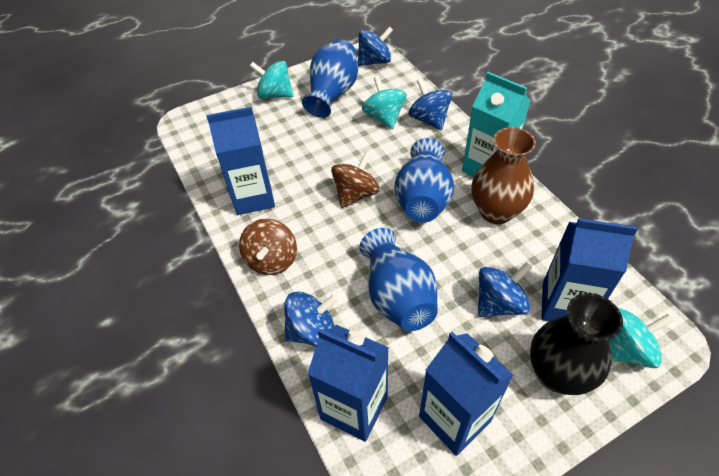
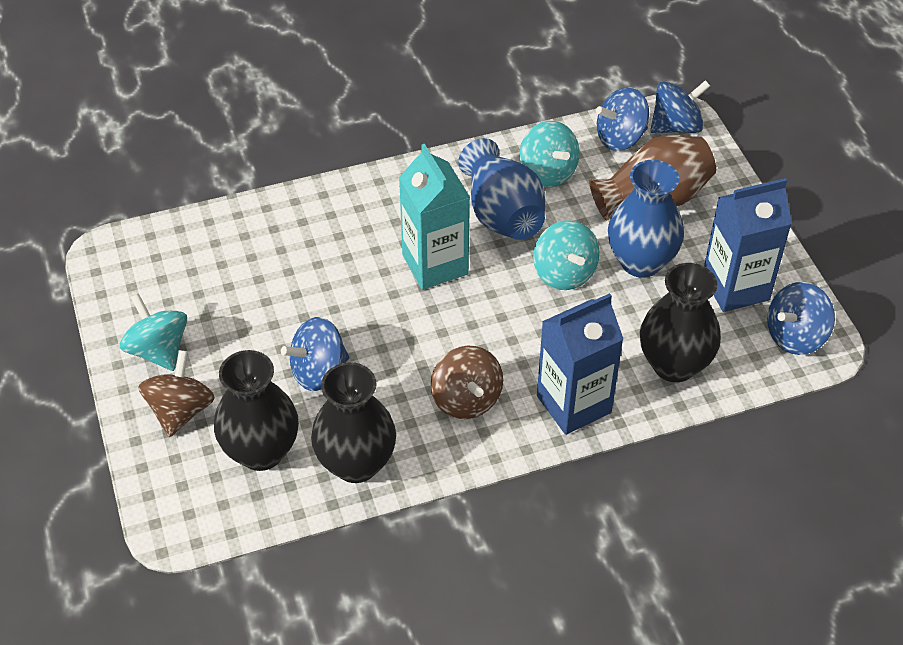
black vase: 1 -> 3
blue carton: 4 -> 2
blue vase: 3 -> 2

